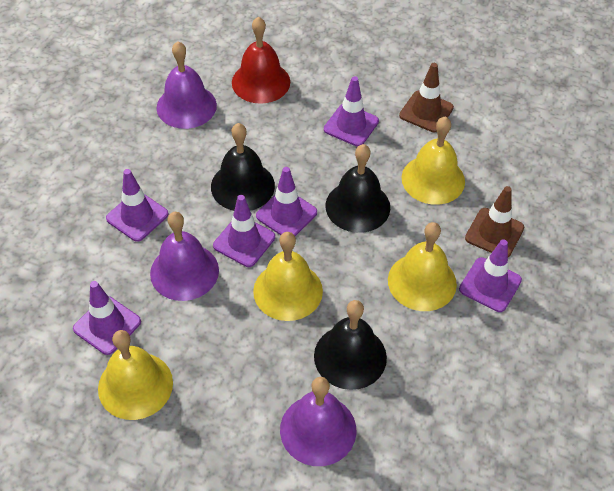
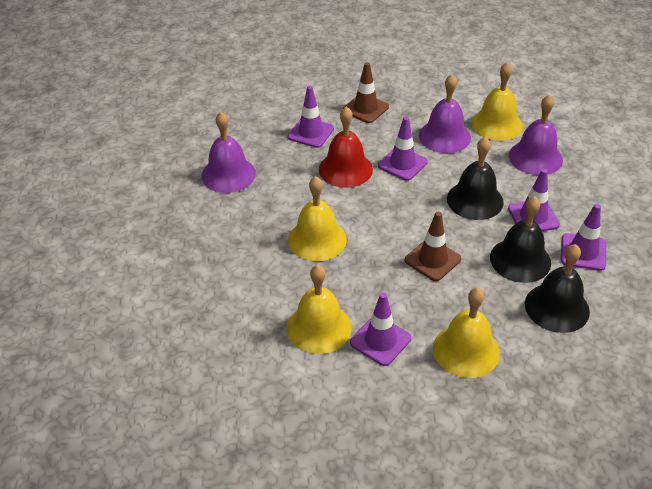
purple traffic cone: 6 -> 5

